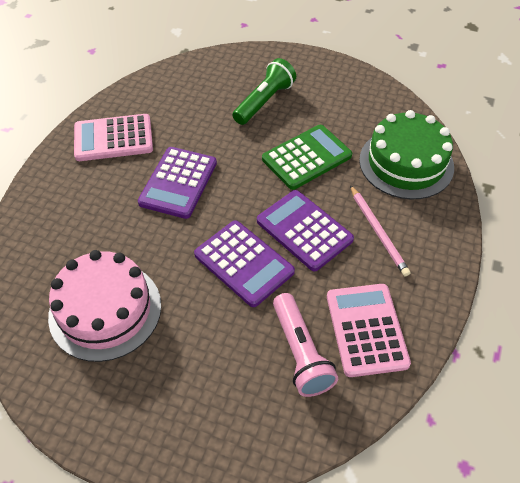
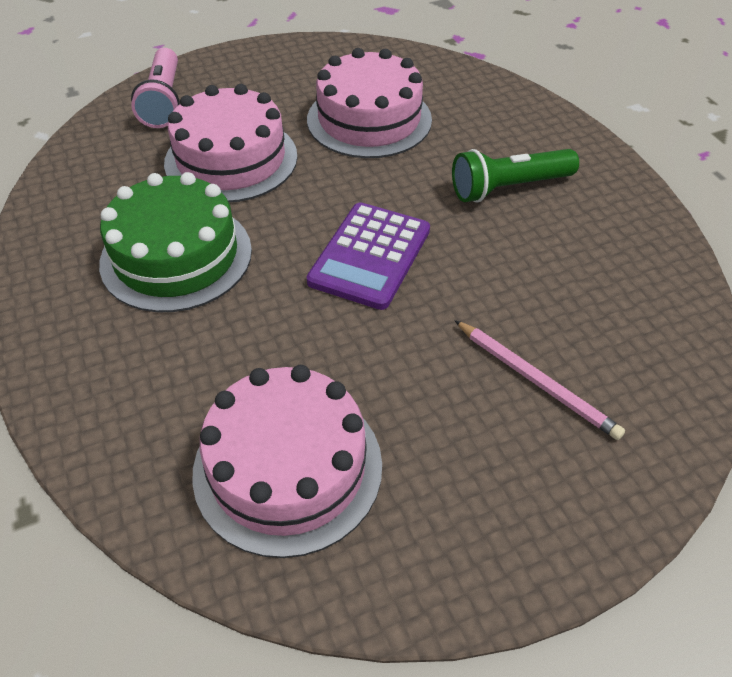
green calculator: 1 -> 0
pink cake: 1 -> 3
pink calculator: 2 -> 0
purple calculator: 3 -> 1

